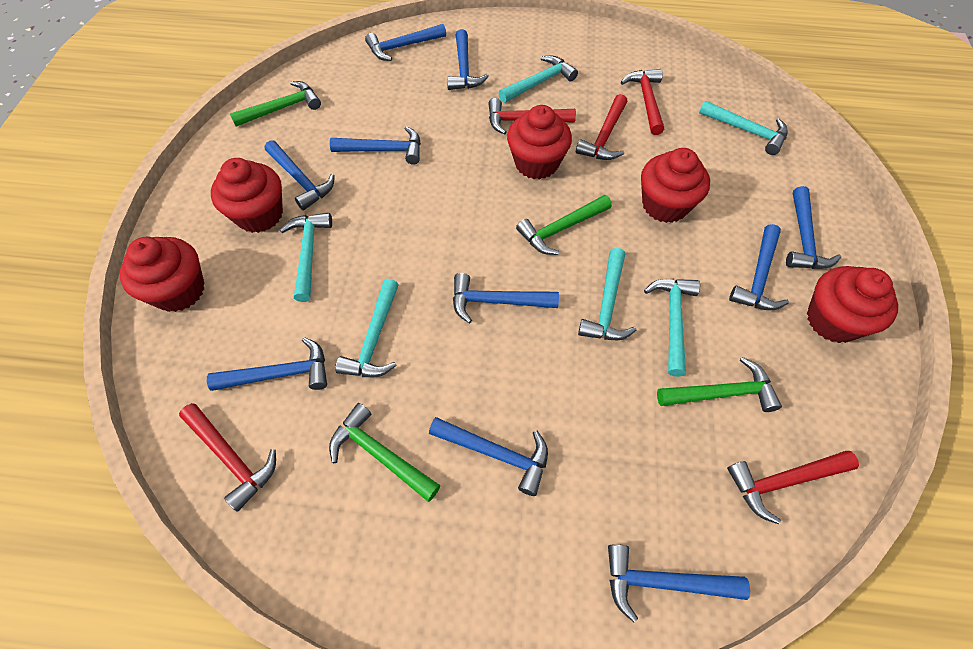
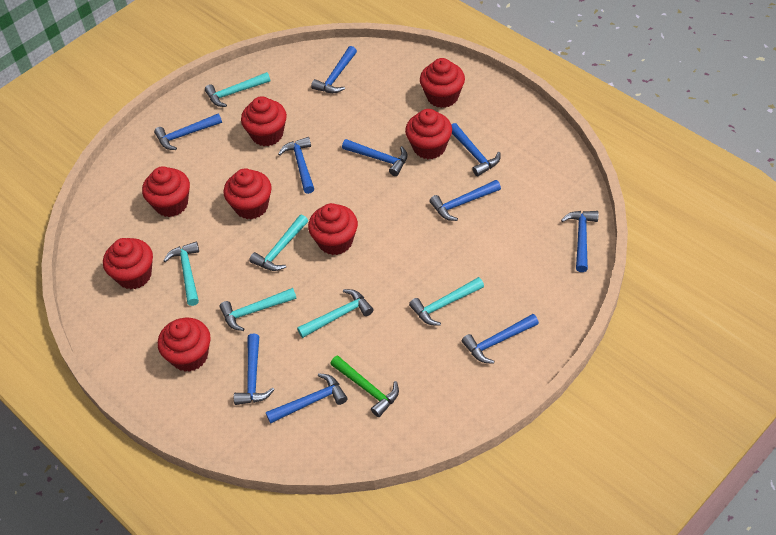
green hammer: 4 -> 1
red cupcake: 5 -> 8
red hammer: 5 -> 0

